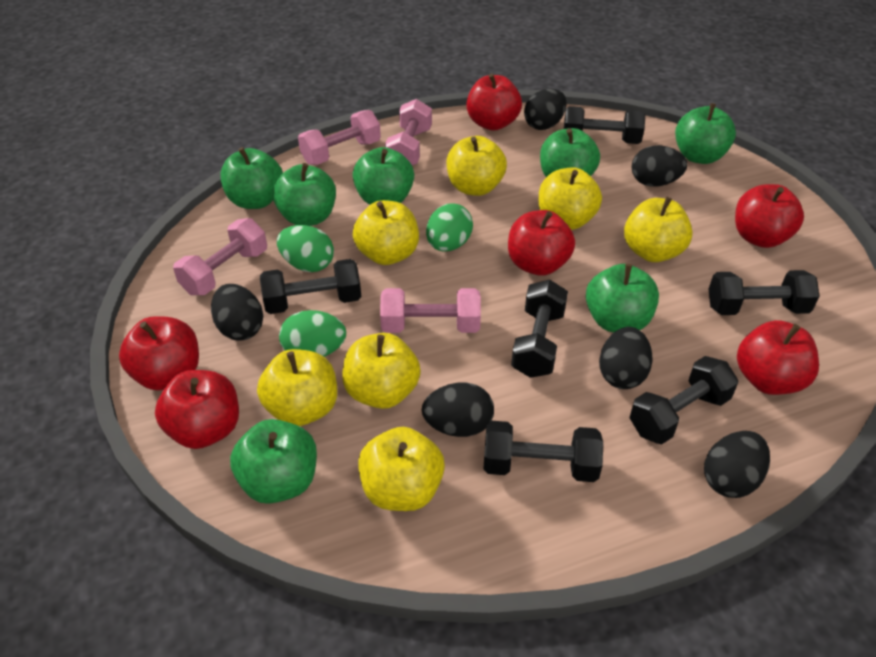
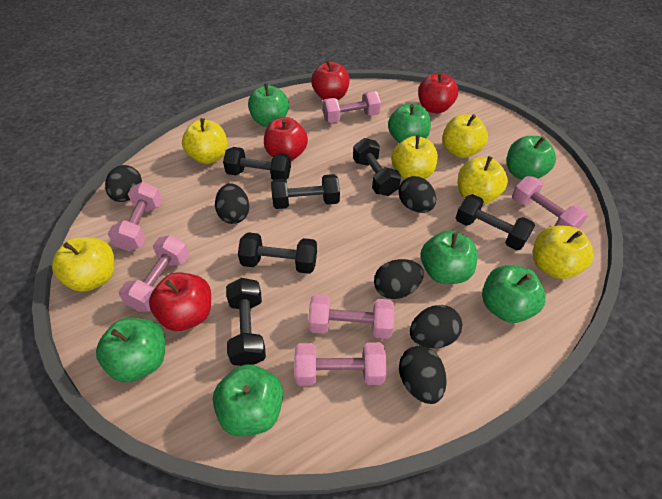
green egg: 3 -> 0
pink dumbbell: 4 -> 6
red apple: 6 -> 4
yellow apple: 7 -> 6

